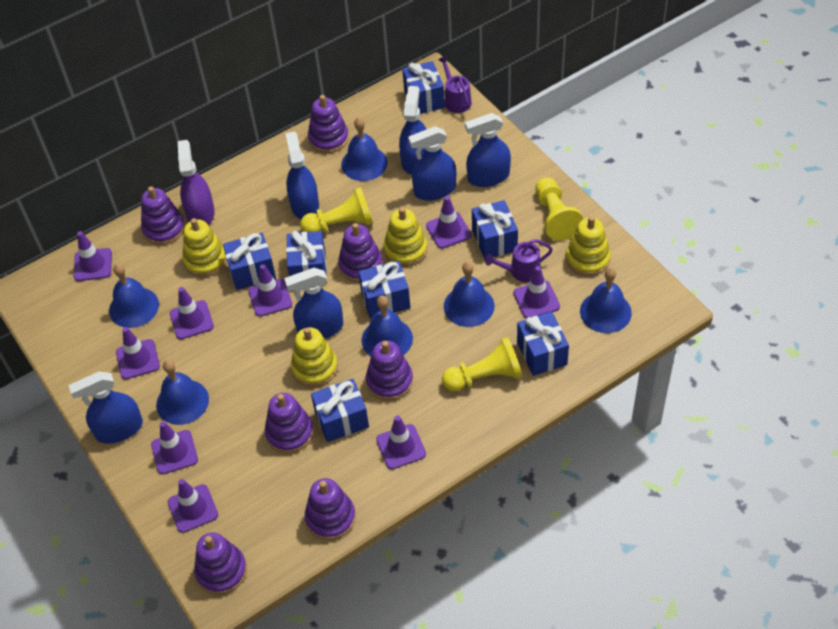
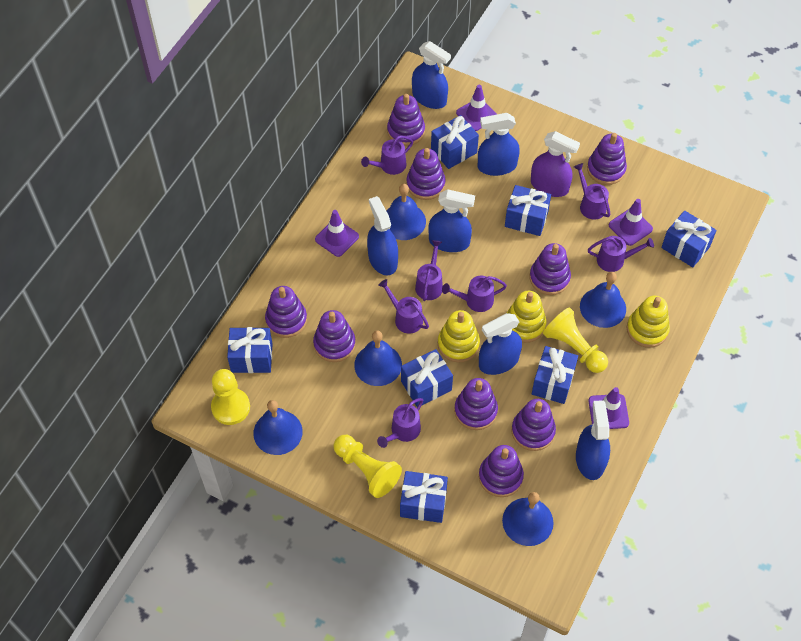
blue bell: 6 -> 5
purple stacking toy: 7 -> 9
purple traffic cone: 9 -> 4
purple watering can: 2 -> 7
yellow stacking toy: 4 -> 3

